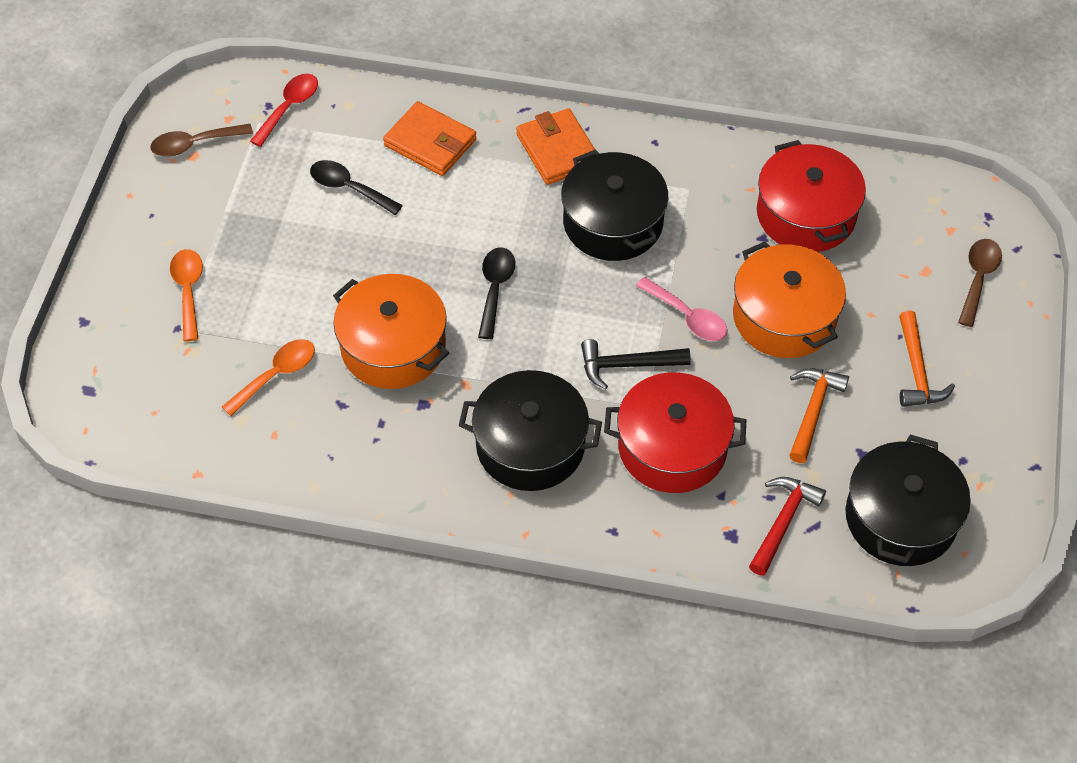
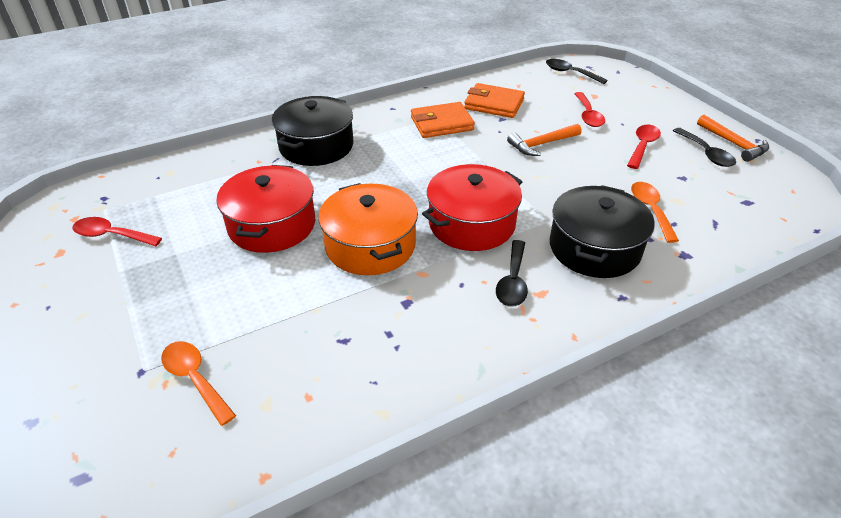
black hammer: 1 -> 0
black pot: 3 -> 2
black spoon: 2 -> 3
brown spoon: 2 -> 0
orange pot: 2 -> 1
pink spoon: 1 -> 0
red hammer: 1 -> 0
red spoon: 1 -> 3

